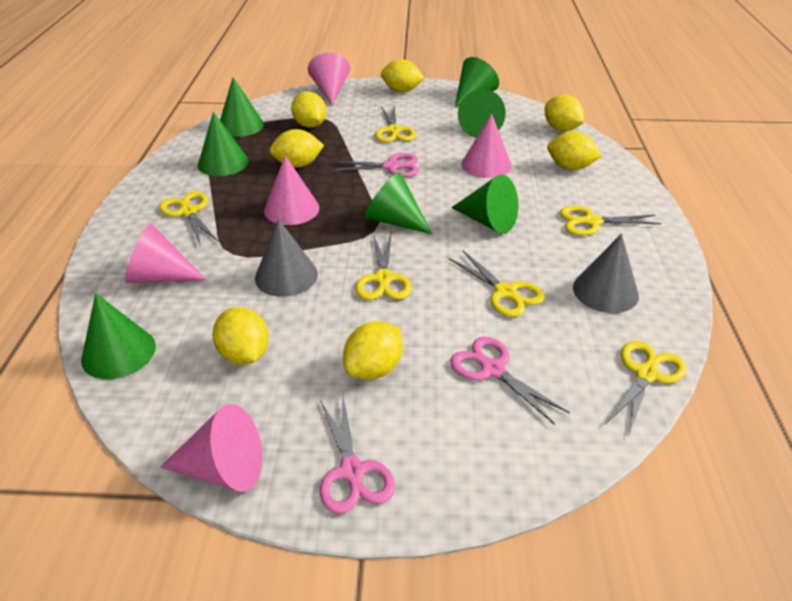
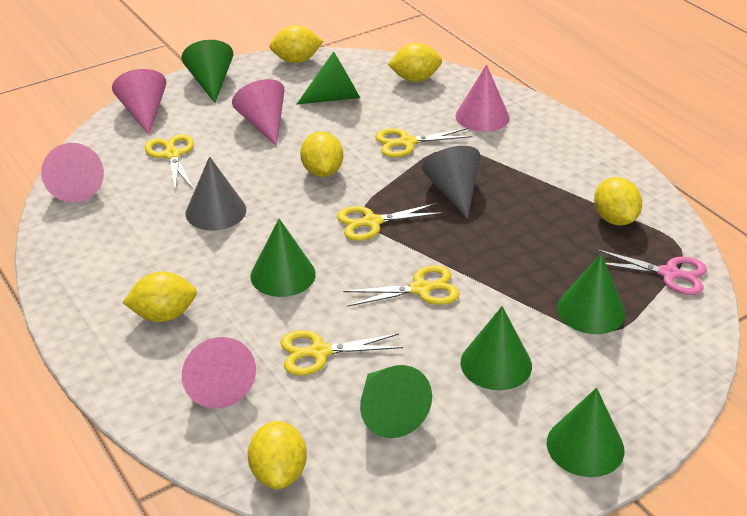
pink scissors: 3 -> 1
yellow lemon: 7 -> 6
yellow scissors: 6 -> 5

